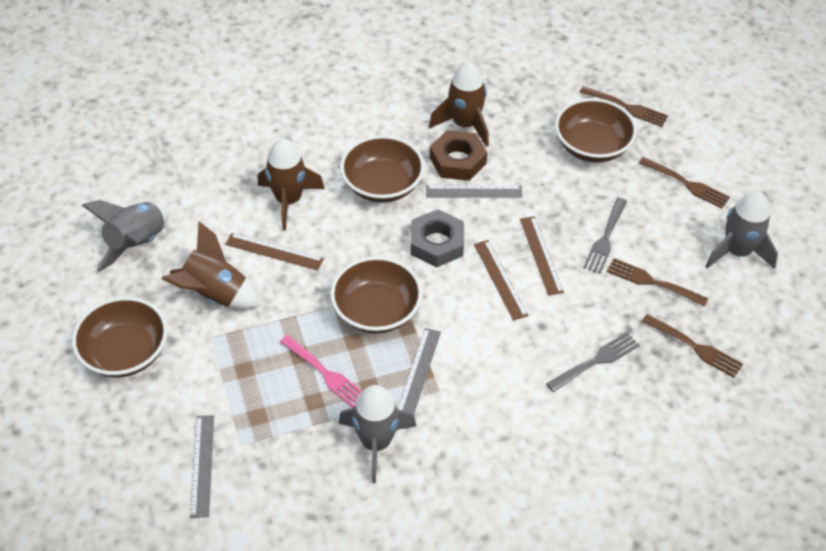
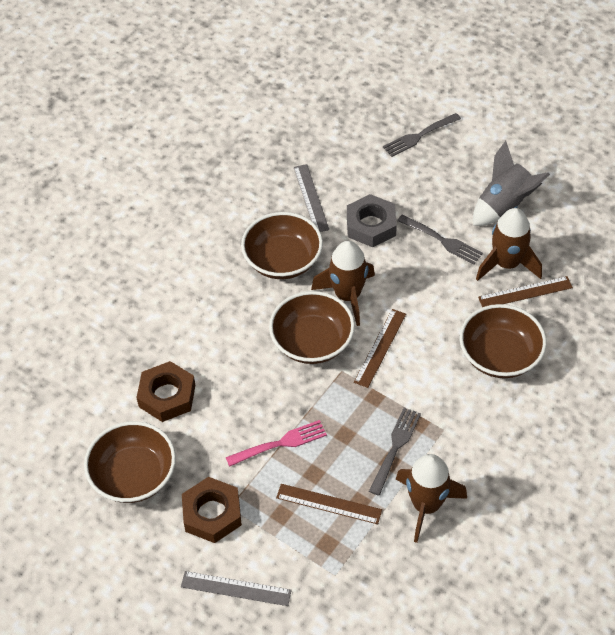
brown fork: 4 -> 0
brown nut: 1 -> 2
grey fork: 2 -> 3
grey rocket: 3 -> 1
grey ruler: 3 -> 2

